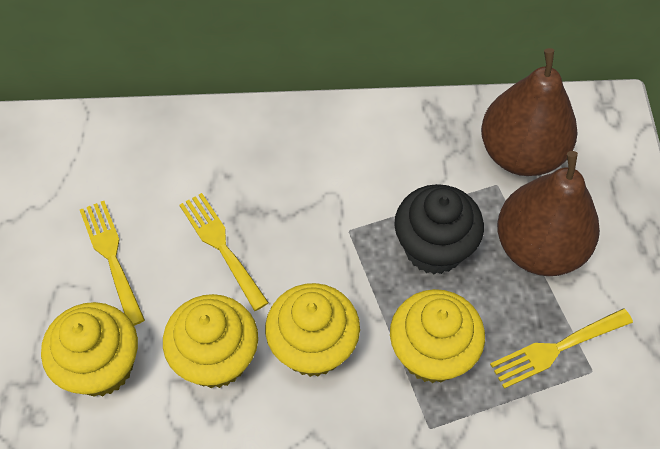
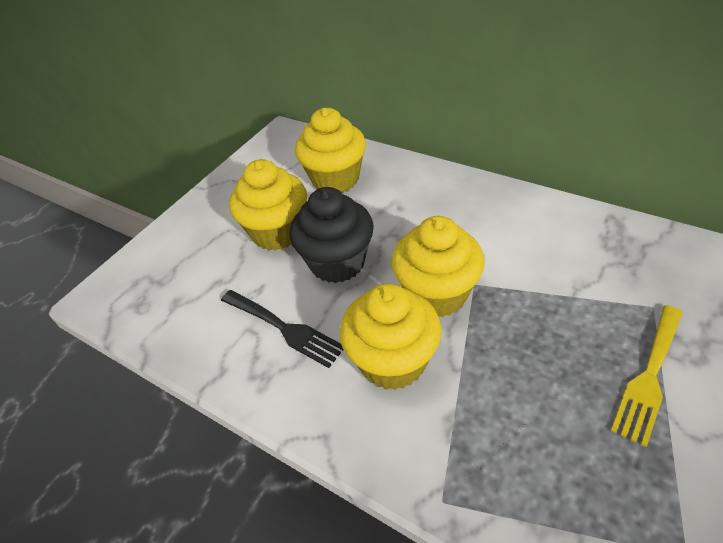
black fork: 0 -> 1
brown pear: 2 -> 0
yellow fork: 3 -> 1

